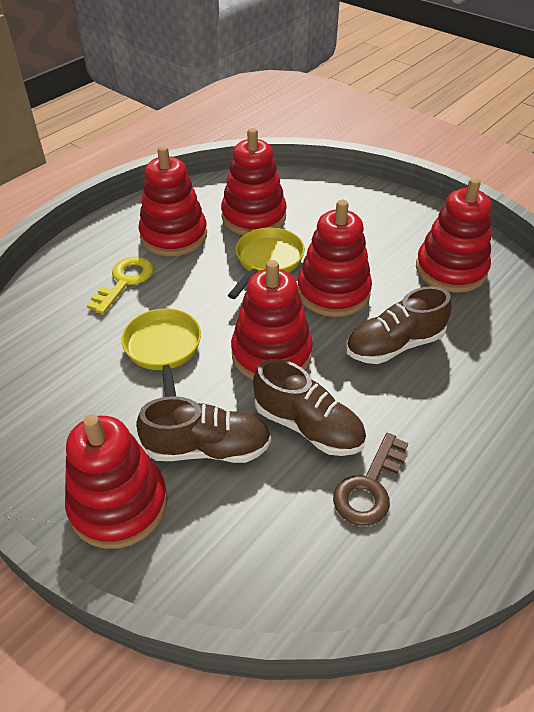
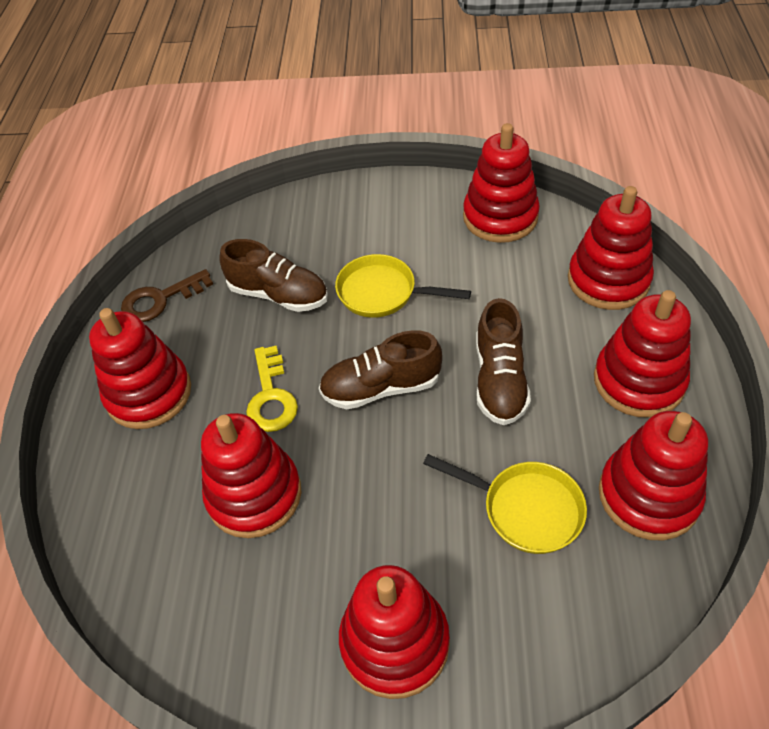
red stacking toy: 6 -> 7

